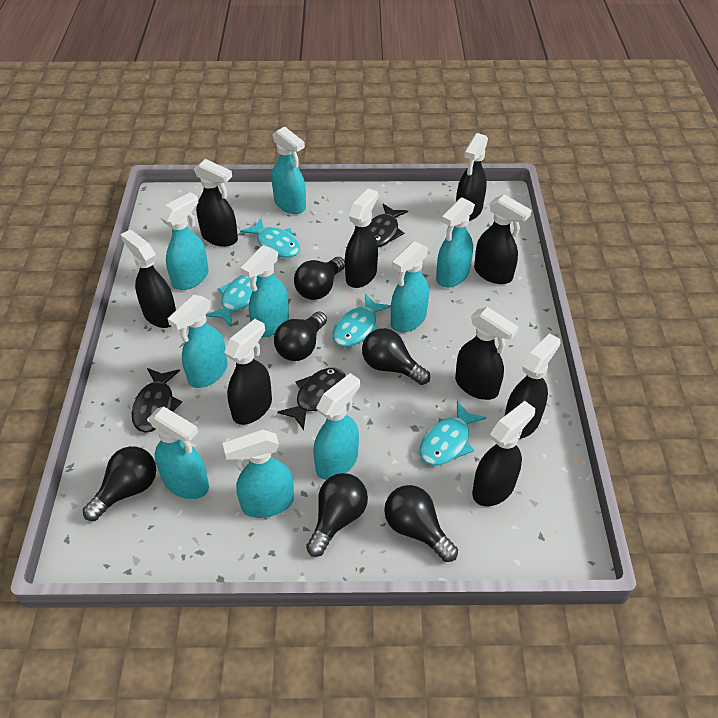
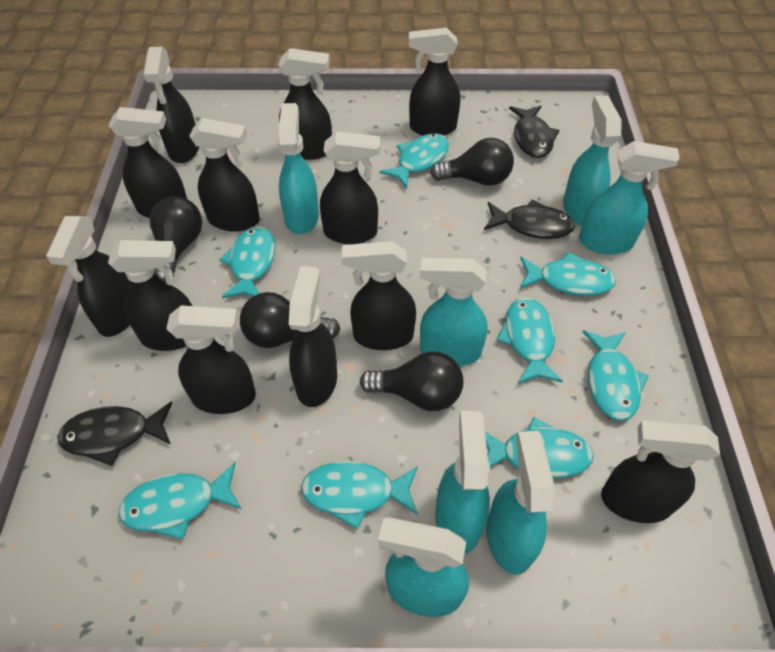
black light bulb: 6 -> 4
black spray bottle: 9 -> 12
turquoise fish: 4 -> 8
turquoise spray bottle: 9 -> 7

